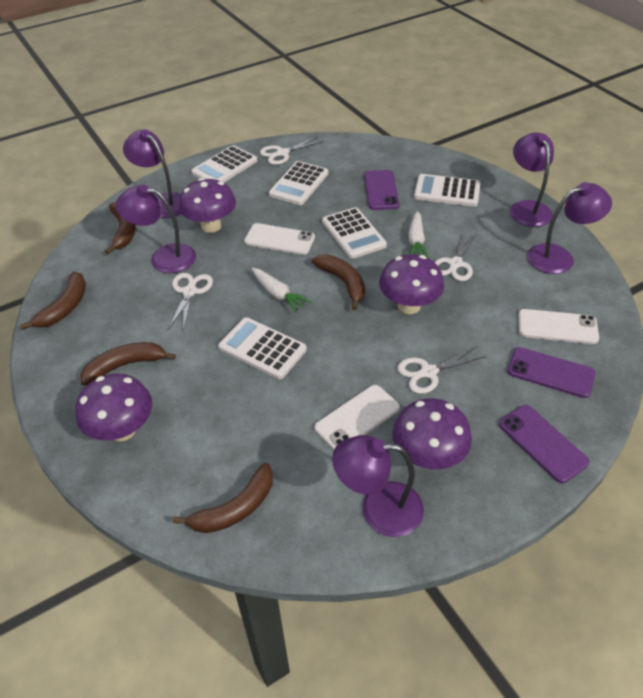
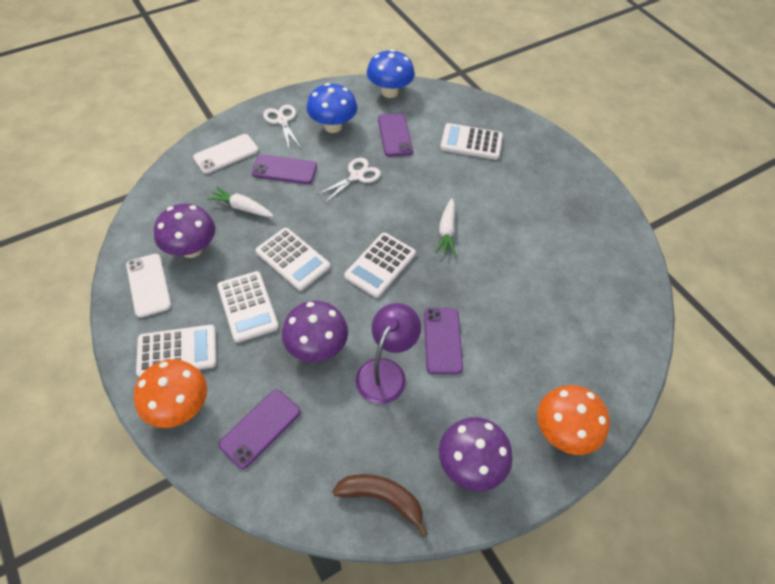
blue mushroom: 0 -> 2
brown banana: 5 -> 1
orange mushroom: 0 -> 2
purple lamp: 5 -> 1
purple mushroom: 4 -> 3
purple phone: 3 -> 4
white phone: 3 -> 2
white scissors: 4 -> 2

